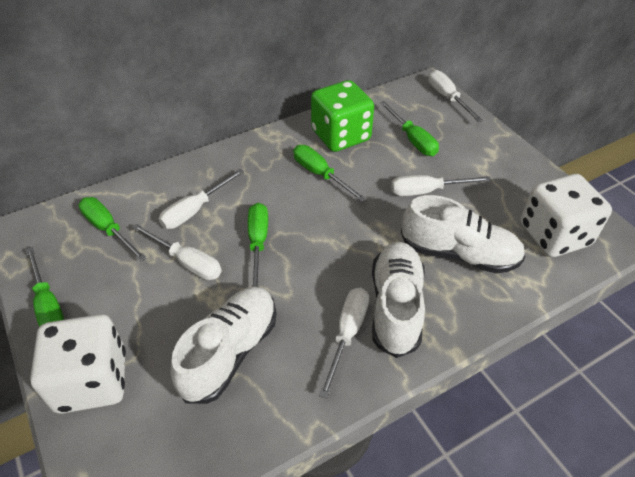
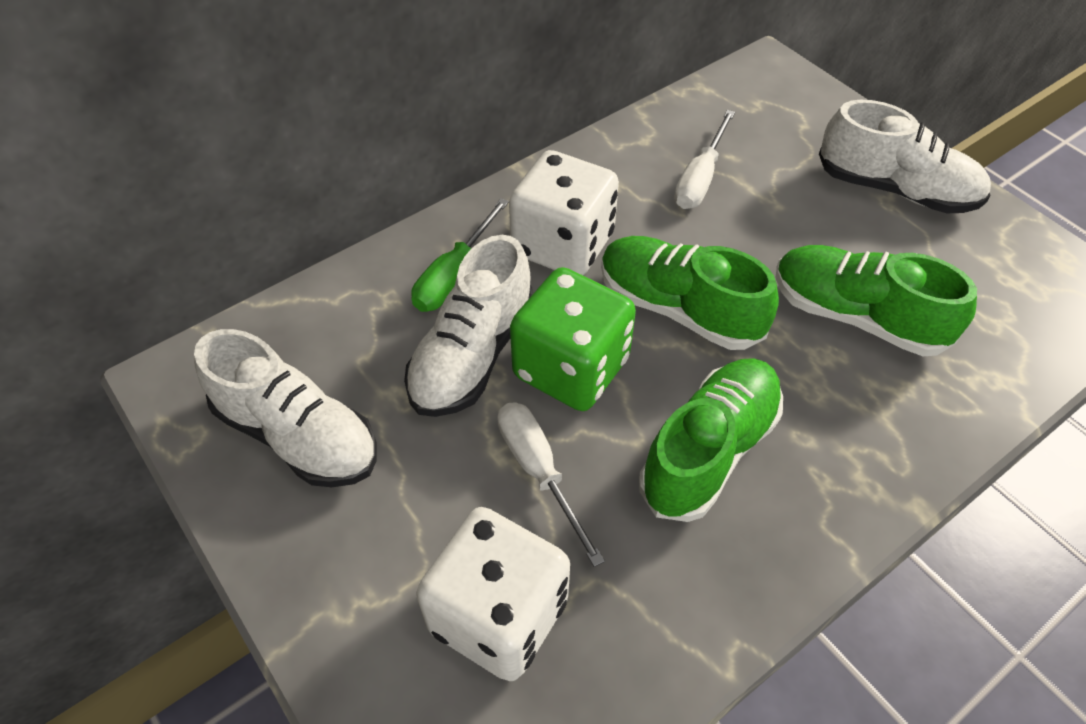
green screwdriver: 5 -> 1
green shoe: 0 -> 3
white screwdriver: 5 -> 2

